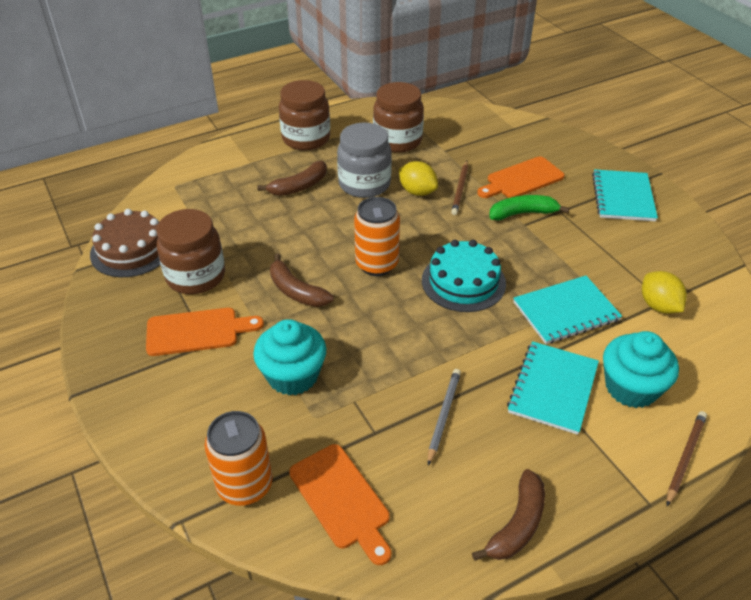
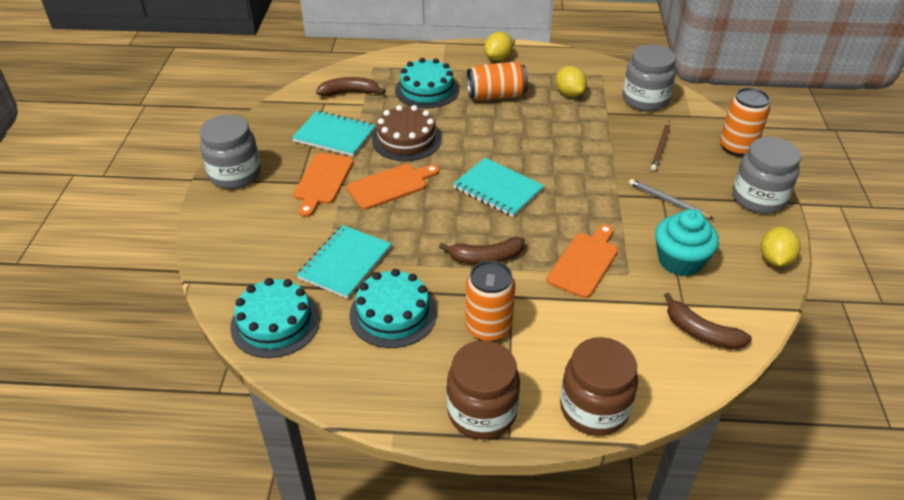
brown jar: 3 -> 2
brown pencil: 2 -> 1
green banana: 1 -> 0
grey jar: 1 -> 3
orange can: 2 -> 3
turquoise cake: 1 -> 3
turquoise cupcake: 2 -> 1
yellow lemon: 2 -> 3

